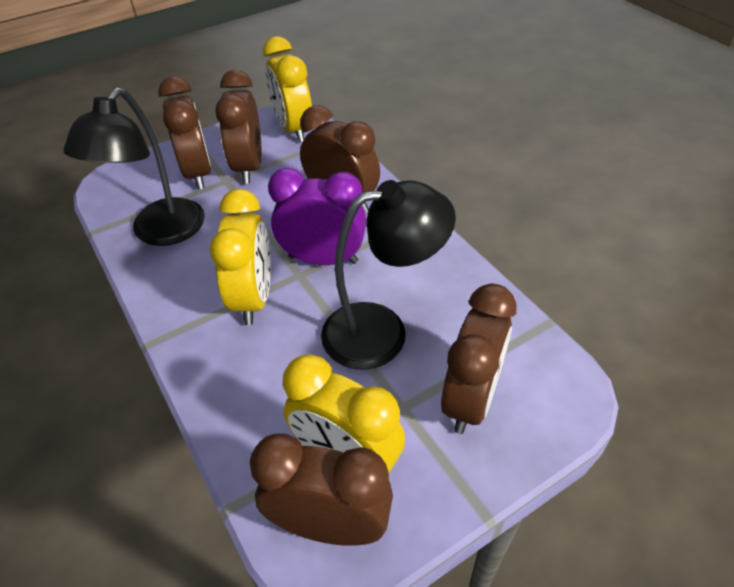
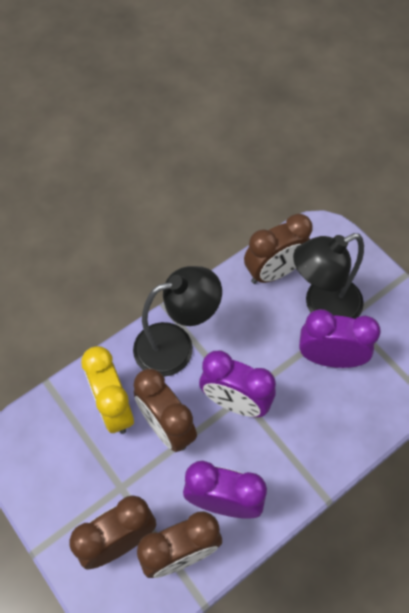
brown clock: 5 -> 4
purple clock: 1 -> 3
yellow clock: 3 -> 1

